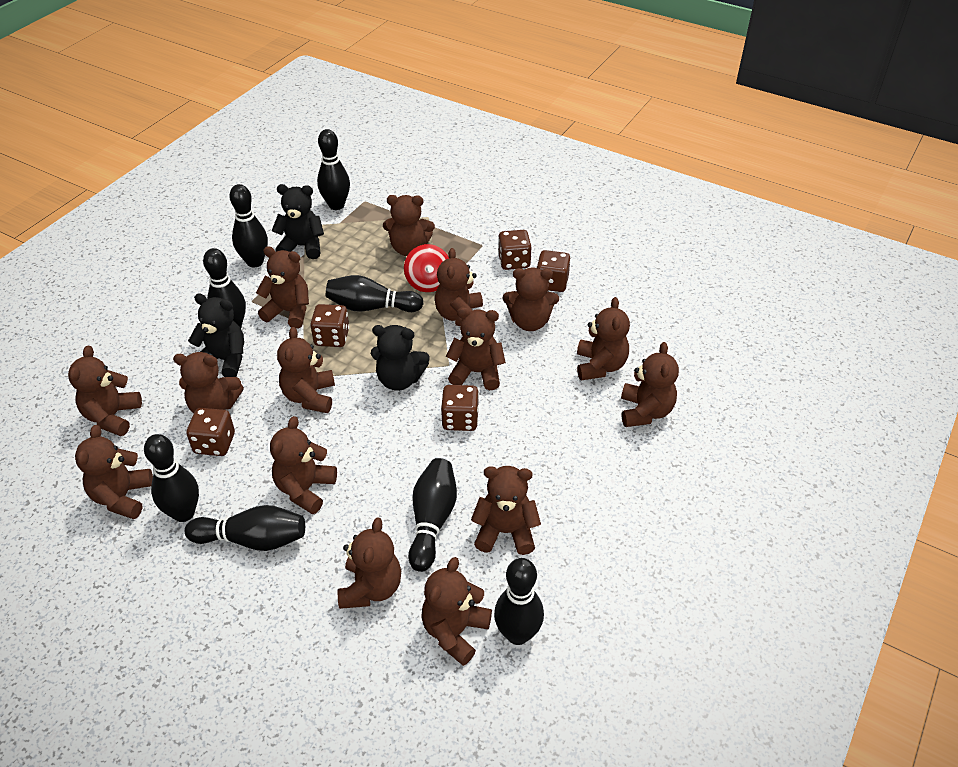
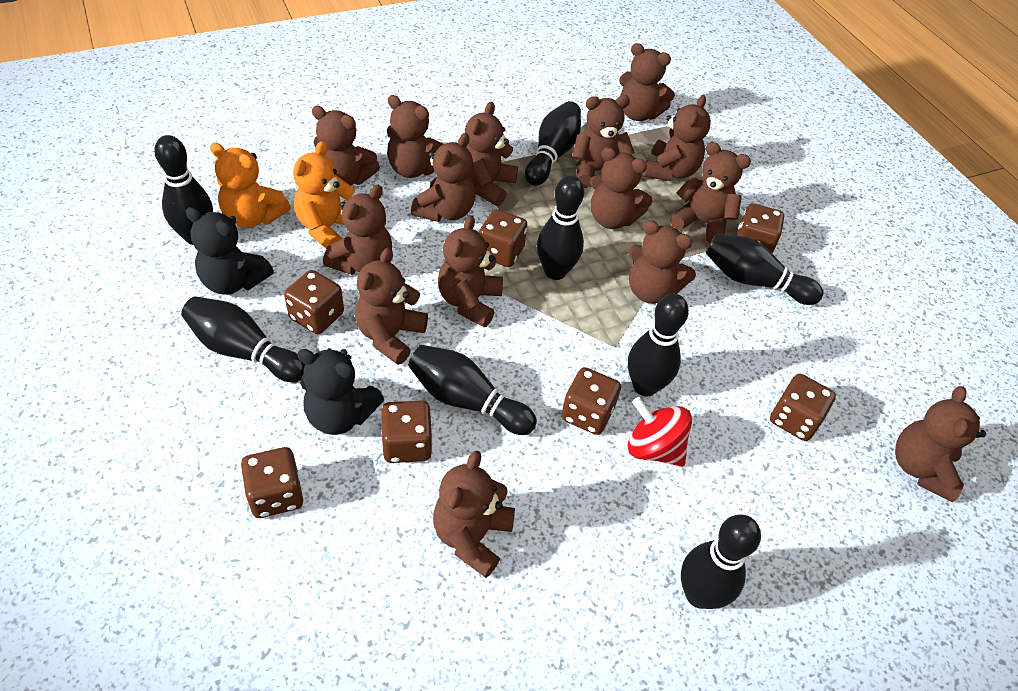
black teddy bear: 3 -> 2
brown dice: 5 -> 7
orange teddy bear: 0 -> 2

